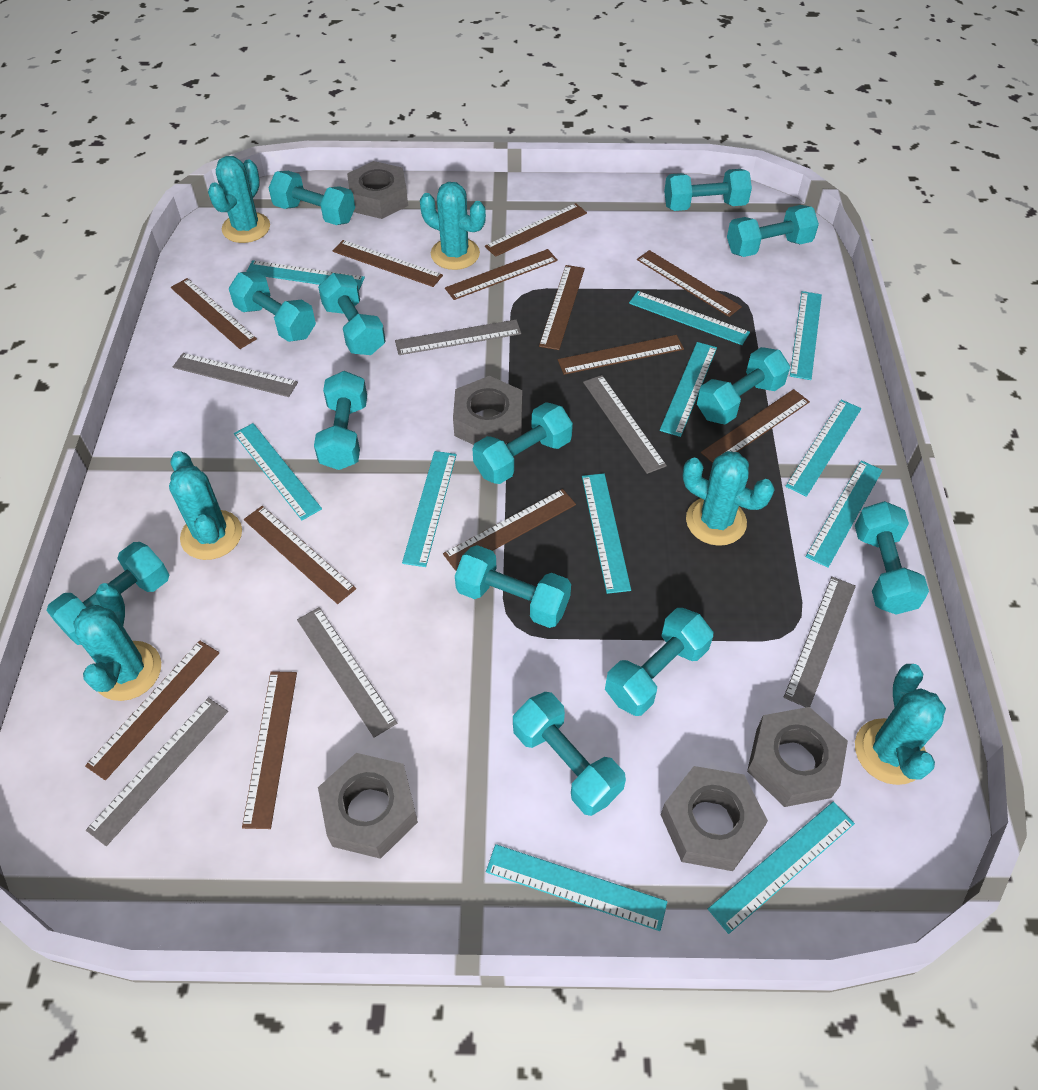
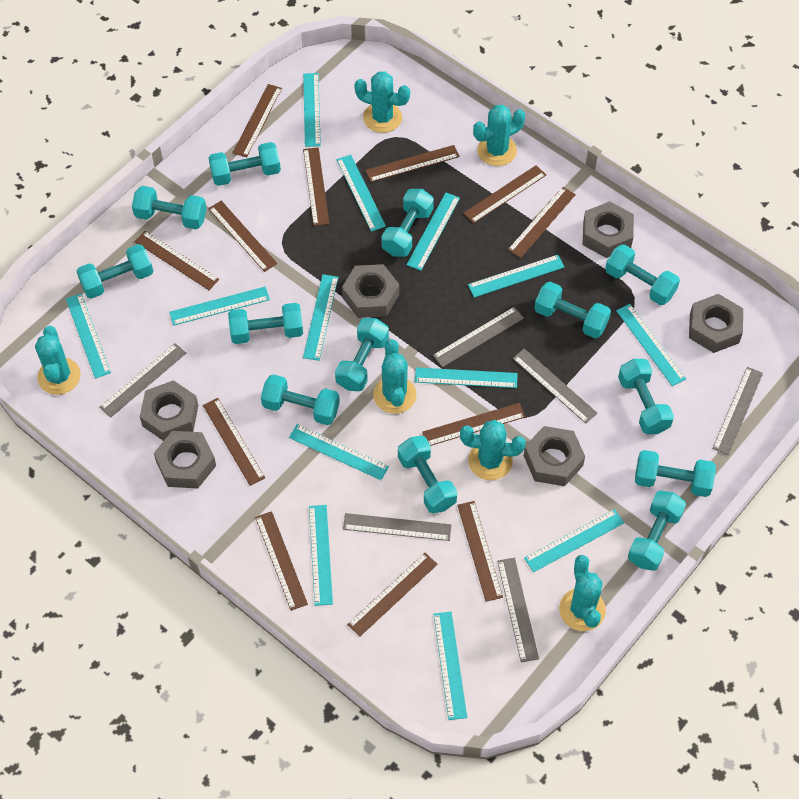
grey nut: 5 -> 6
turquoise ruler: 11 -> 13

